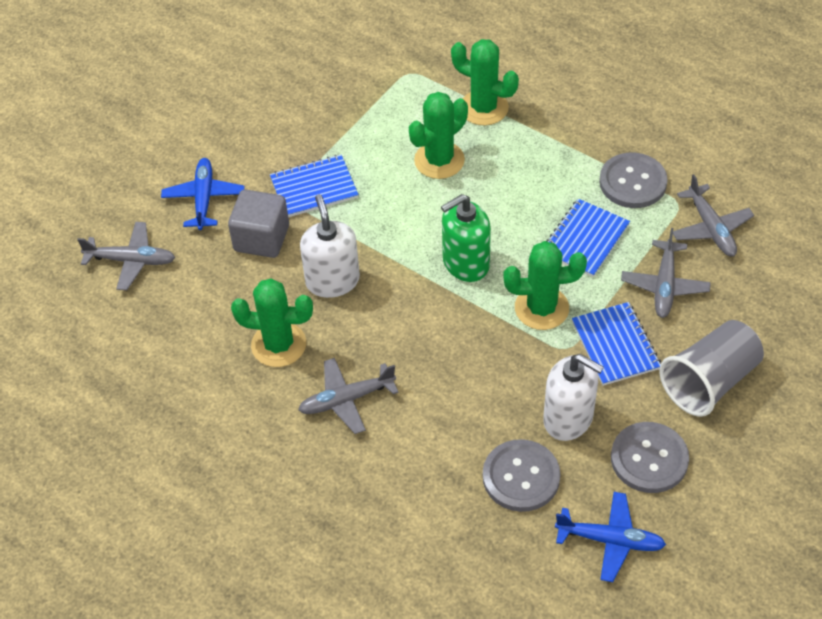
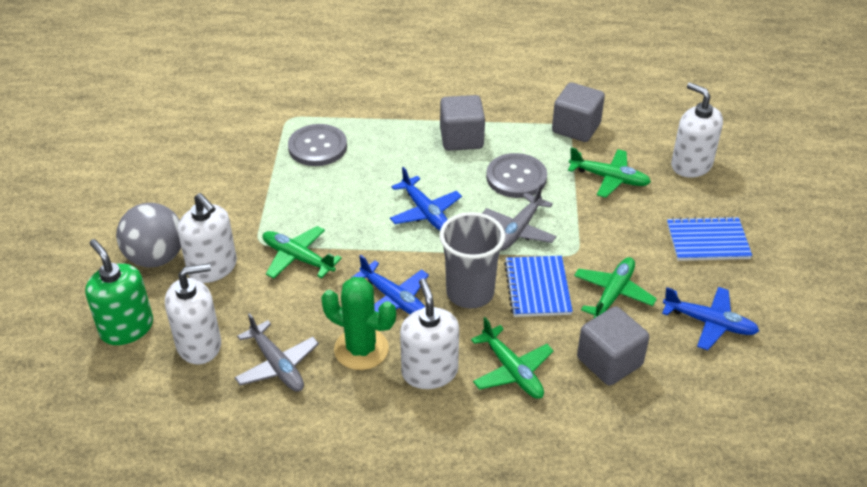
blue notebook: 3 -> 2
blue plane: 2 -> 3
green cactus: 4 -> 1
green plane: 0 -> 4
grey ball: 0 -> 1
grey button: 3 -> 2
grey cube: 1 -> 3
grey plane: 4 -> 2
white soap dispenser: 2 -> 4

